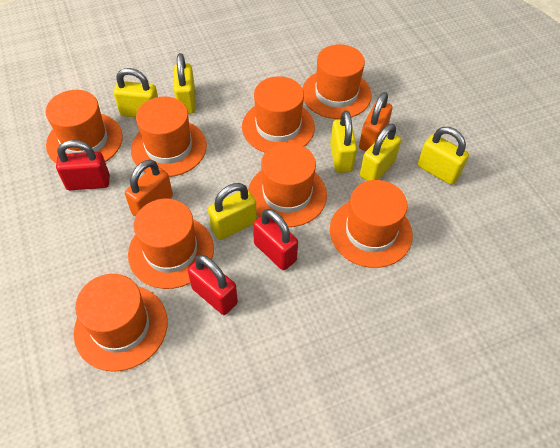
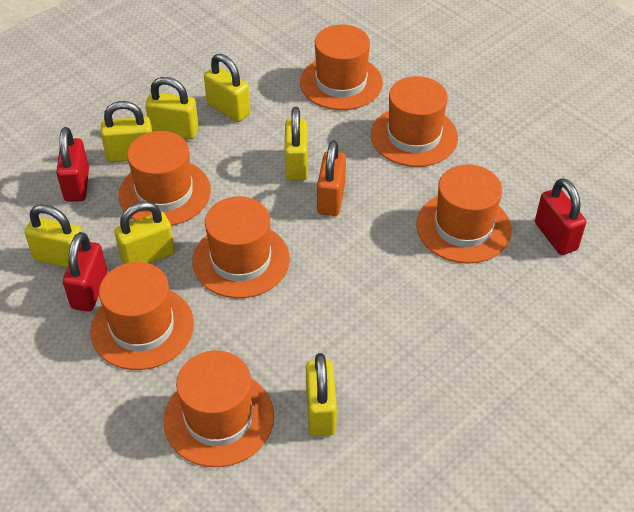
orange hat: 8 -> 7
orange padlock: 2 -> 1
yellow padlock: 6 -> 7

